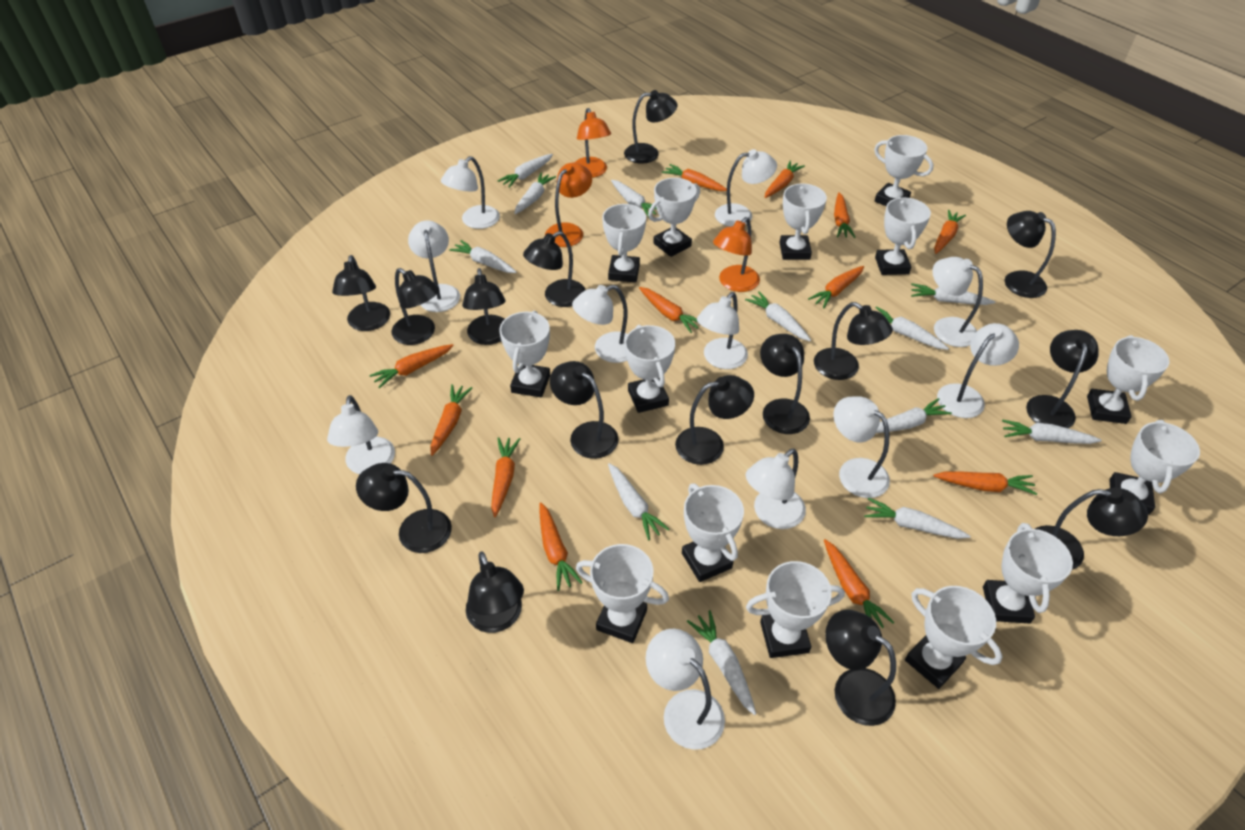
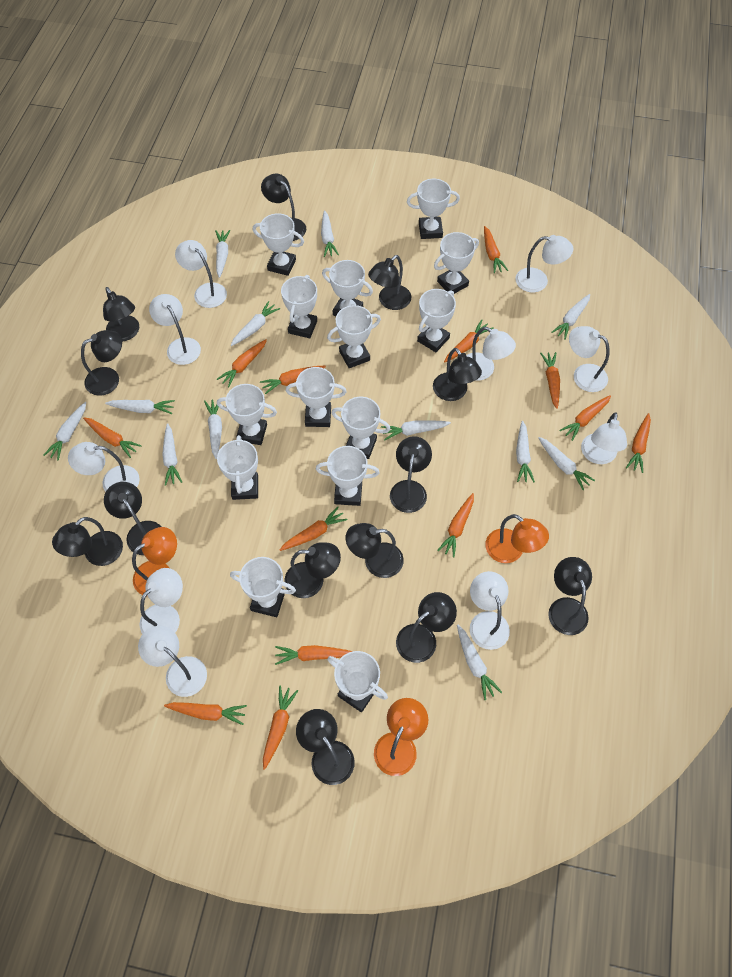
black lamp: 15 -> 13
orange carrot: 12 -> 13
white lamp: 11 -> 10

